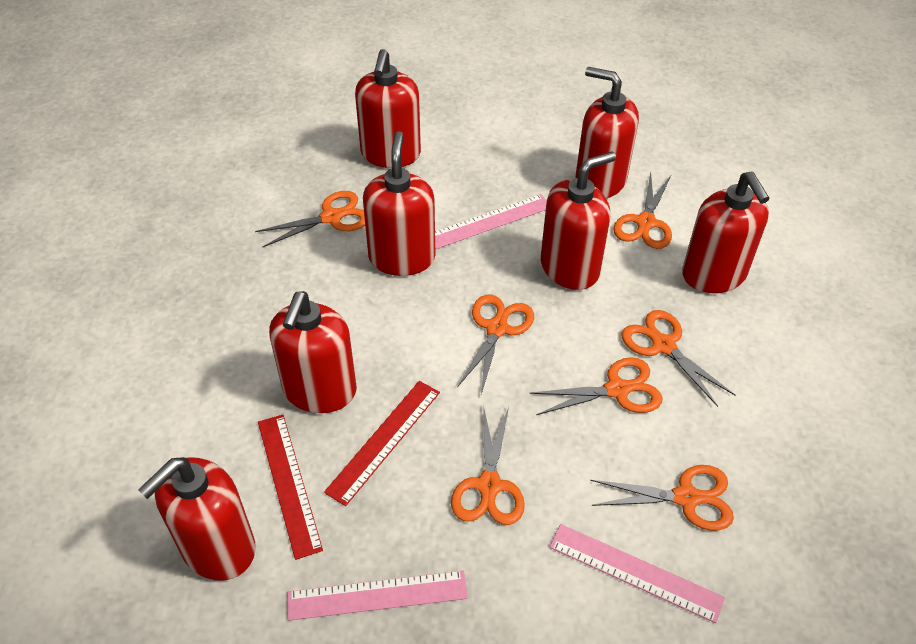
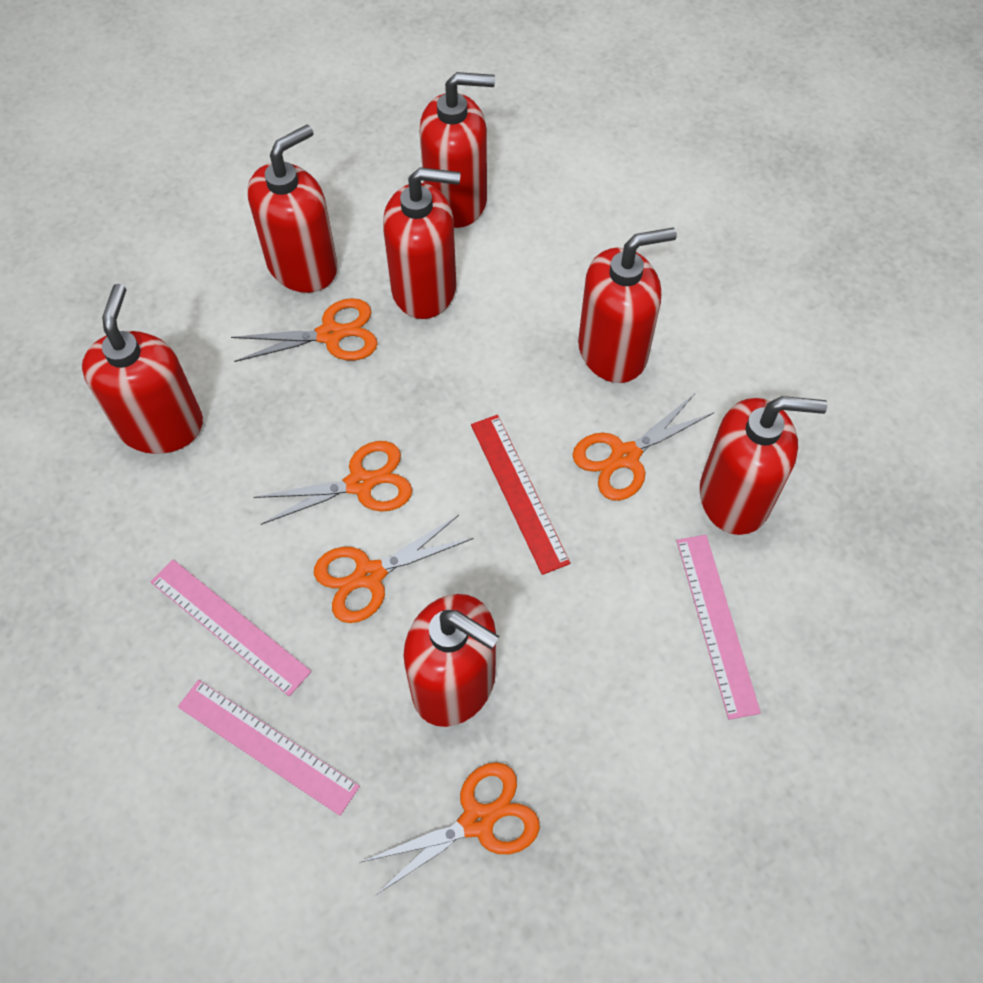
orange scissors: 7 -> 5
red ruler: 2 -> 1

